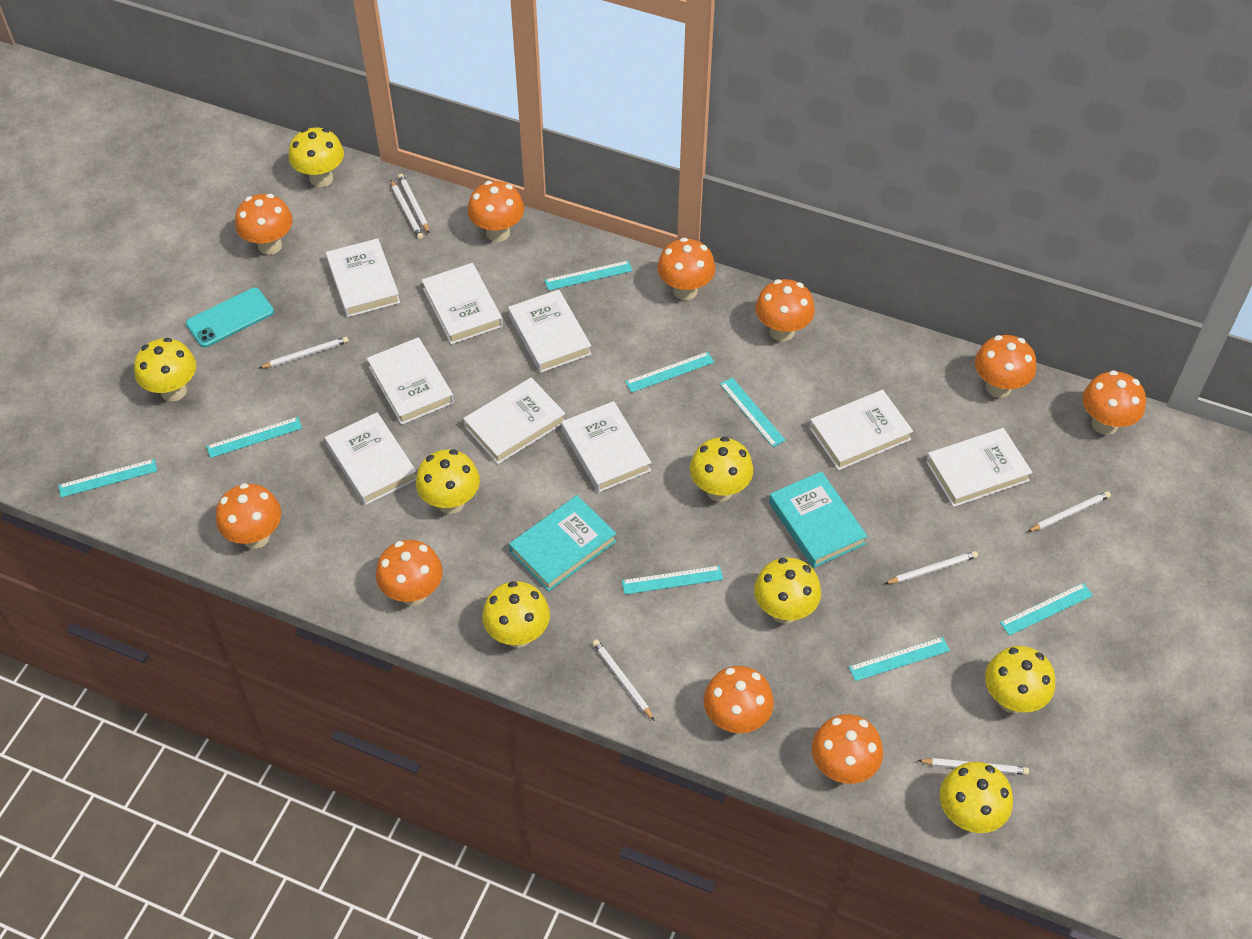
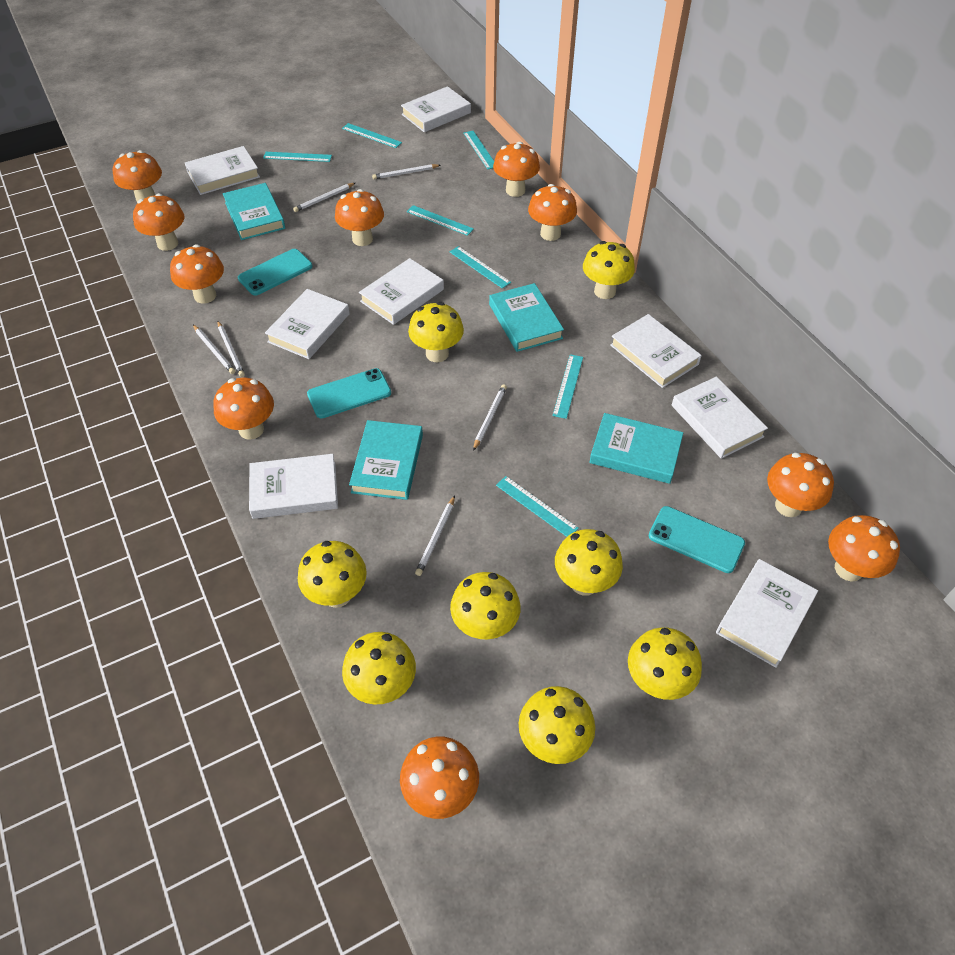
turquoise book: 2 -> 4
turquoise phone: 1 -> 3
turquoise ruler: 8 -> 7
white book: 9 -> 8
white pencil: 7 -> 6

